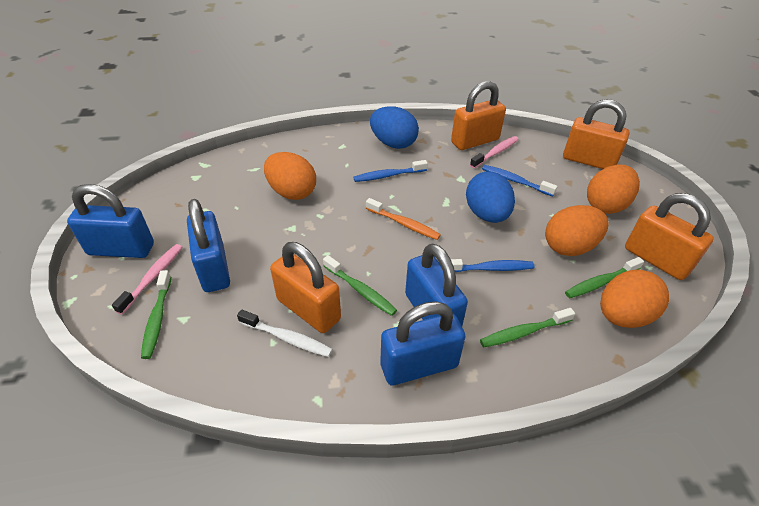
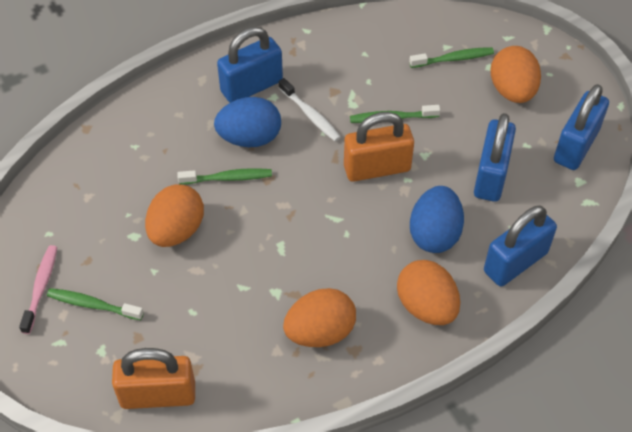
blue toothbrush: 3 -> 0
orange padlock: 4 -> 2
orange toothbrush: 1 -> 0
pink toothbrush: 2 -> 1

